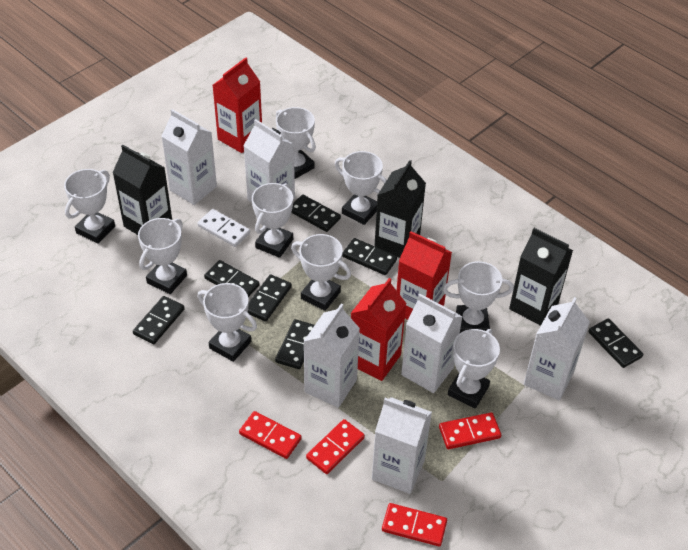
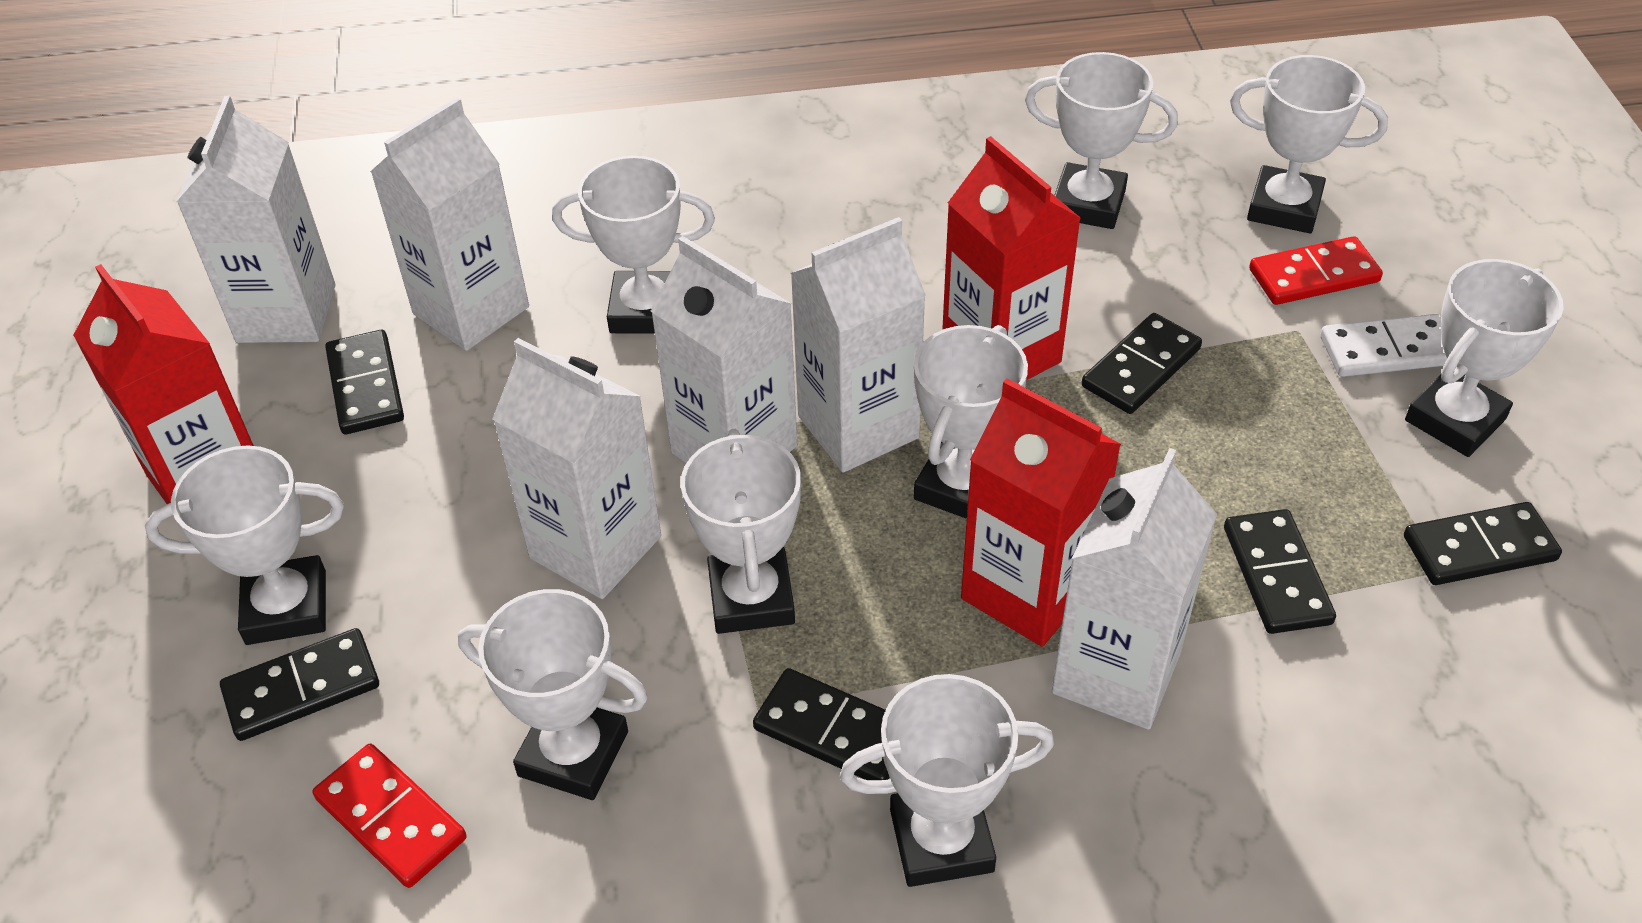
black carton: 3 -> 0
black domino: 7 -> 6
red domino: 4 -> 2

